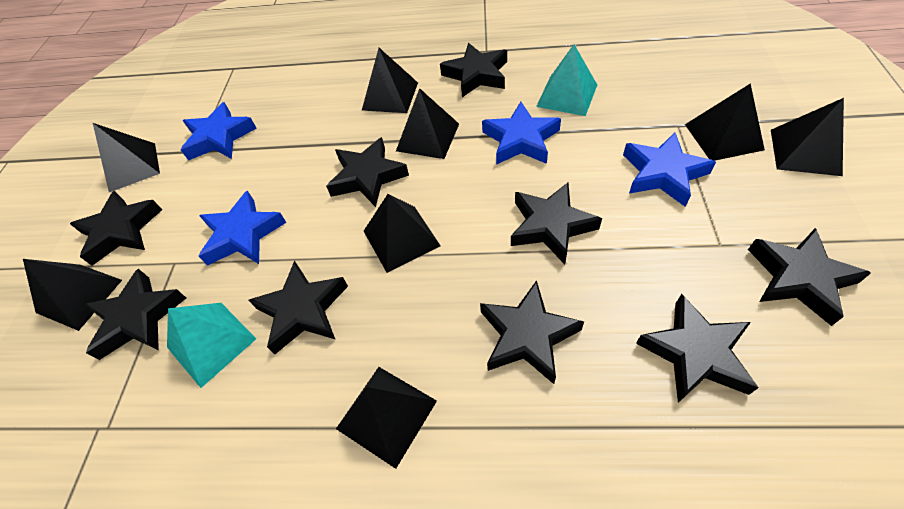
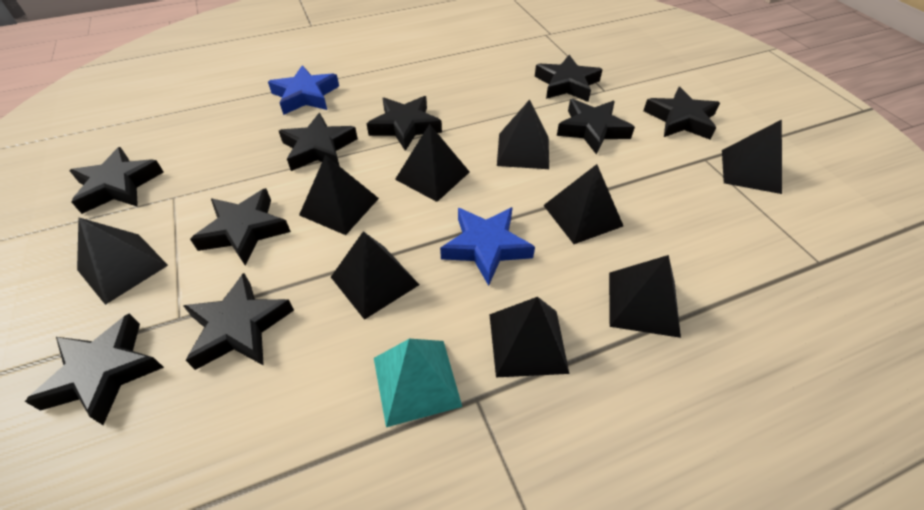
black pyramid: 8 -> 9
blue star: 4 -> 2
turquoise pyramid: 2 -> 1

